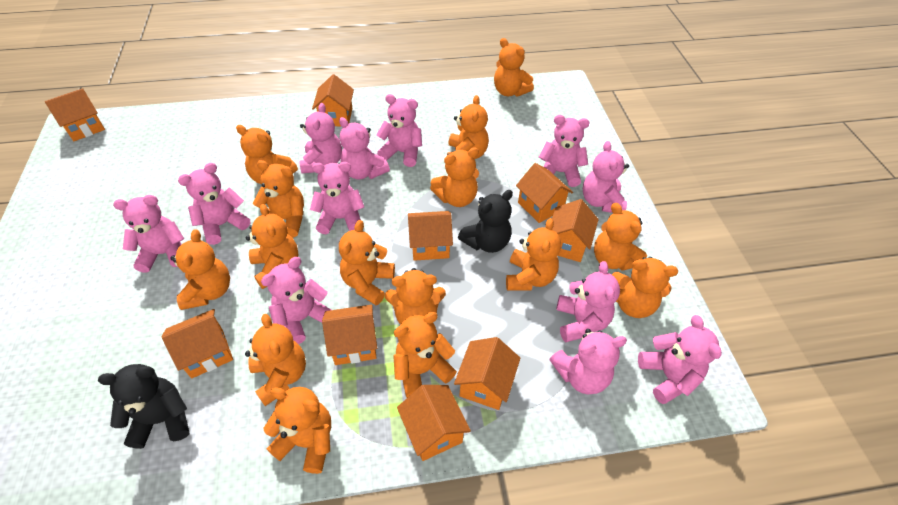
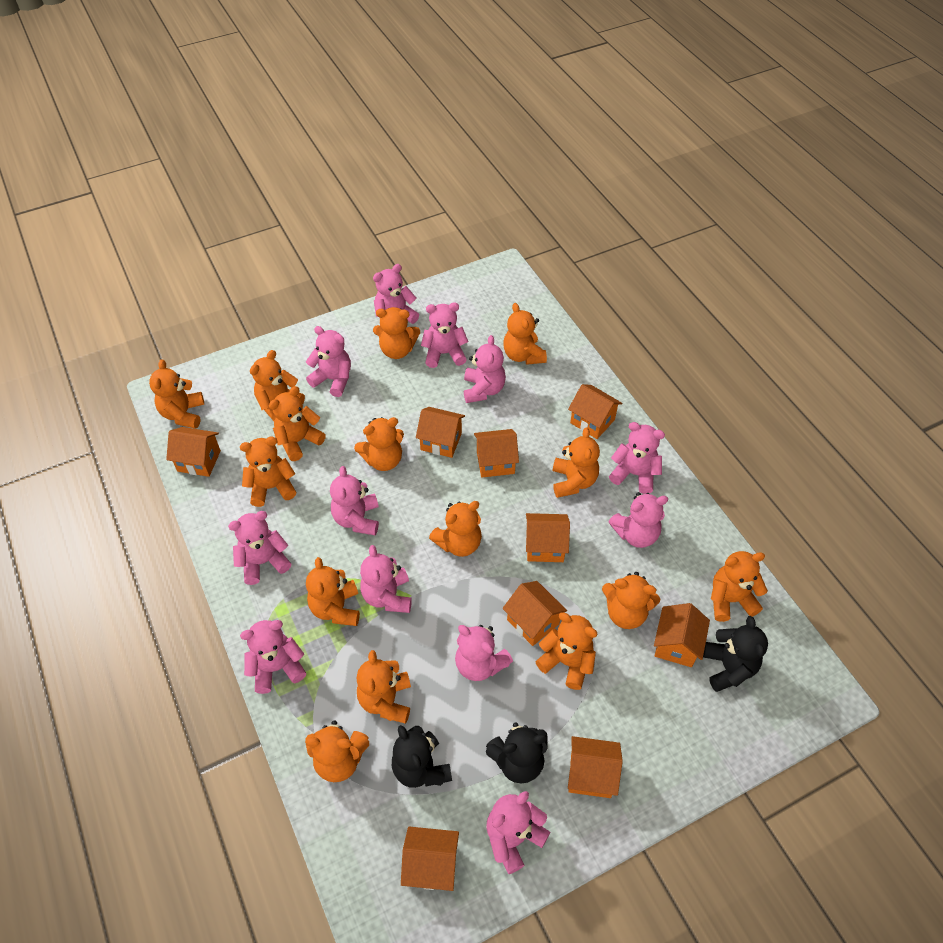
black teddy bear: 2 -> 3

